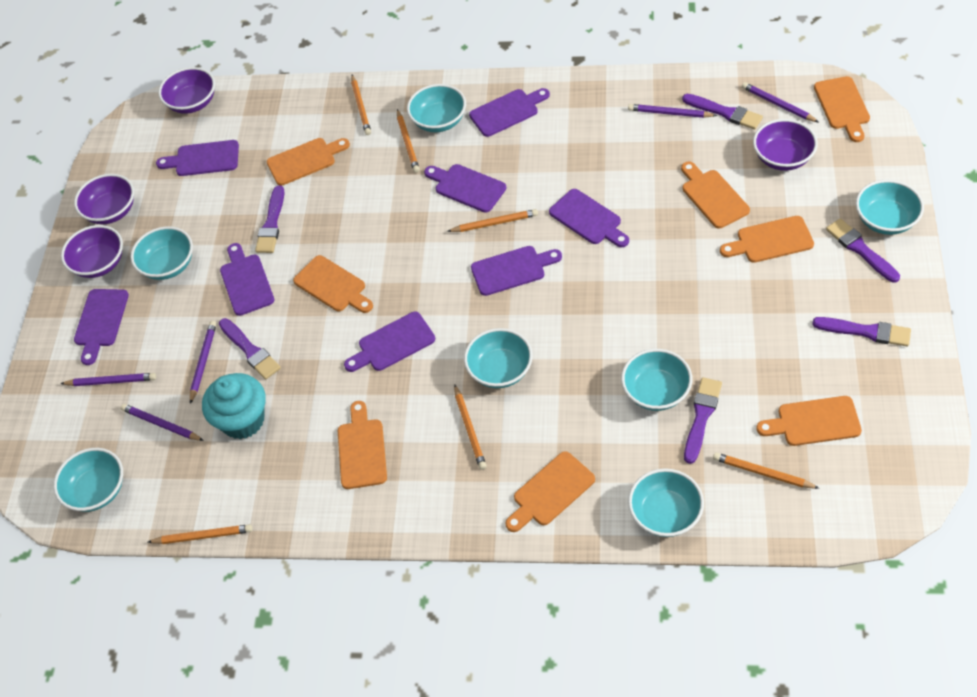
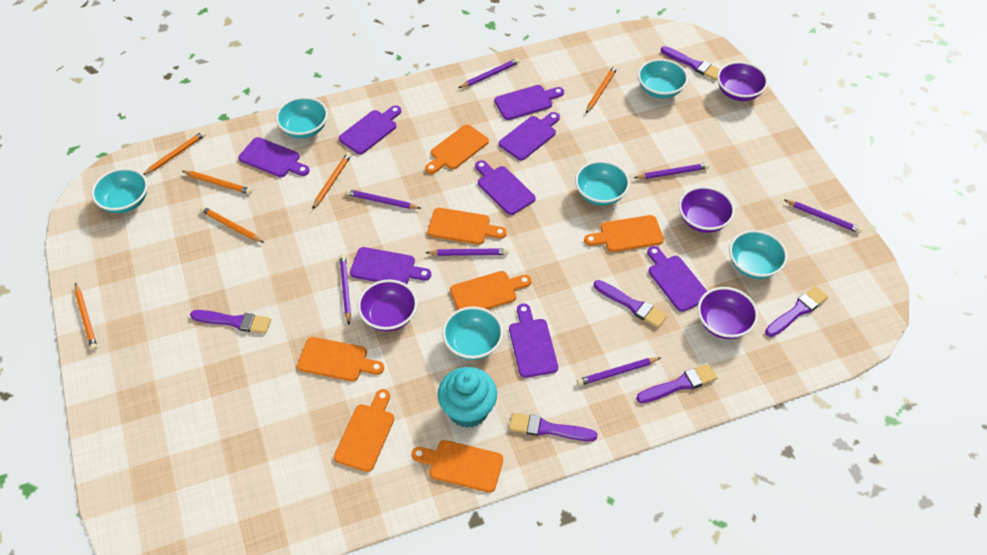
orange cutting board: 8 -> 7
purple pencil: 5 -> 7
turquoise bowl: 7 -> 6

